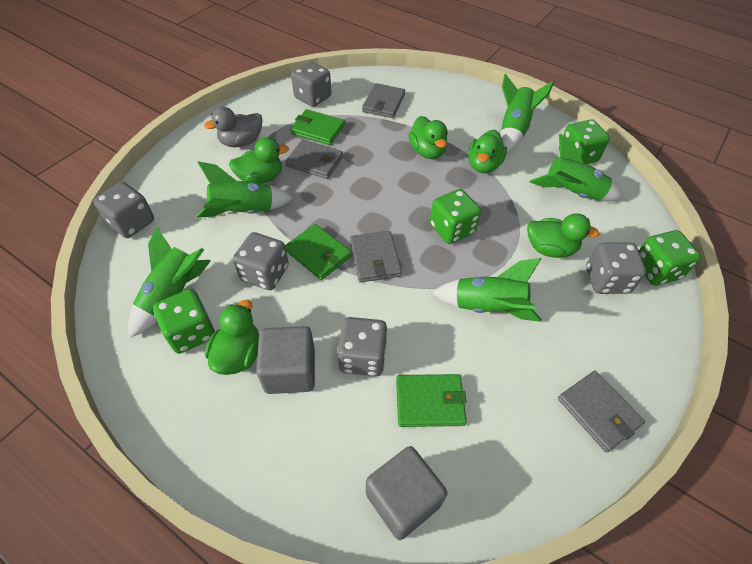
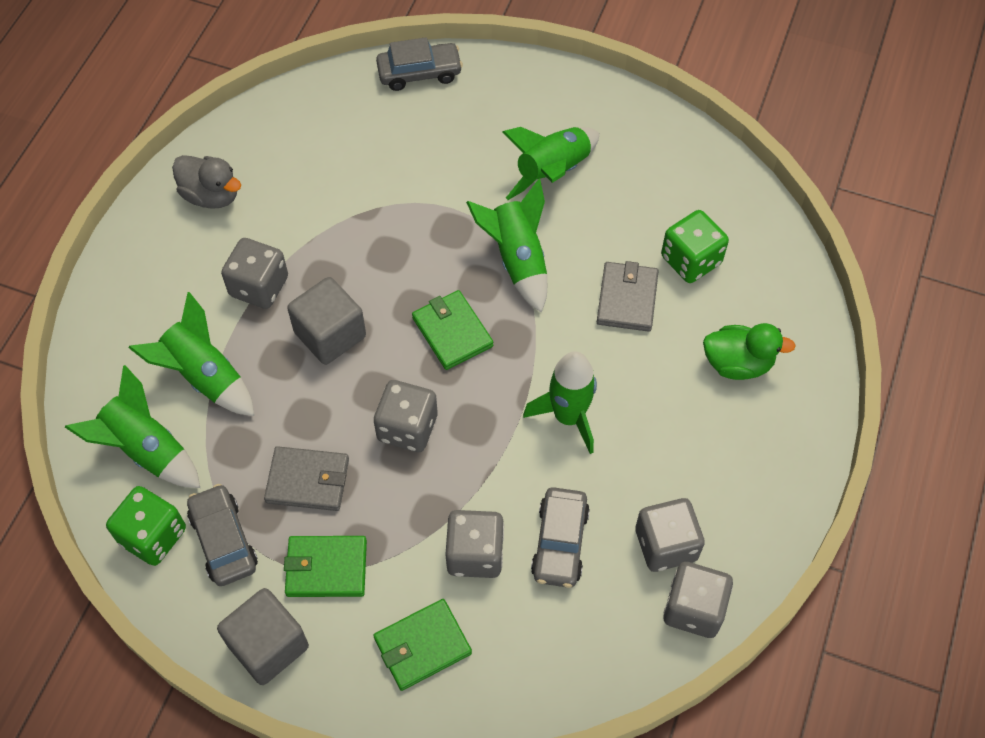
green dice: 4 -> 2
green duck: 5 -> 1
grey car: 0 -> 3
grey wallet: 4 -> 2

